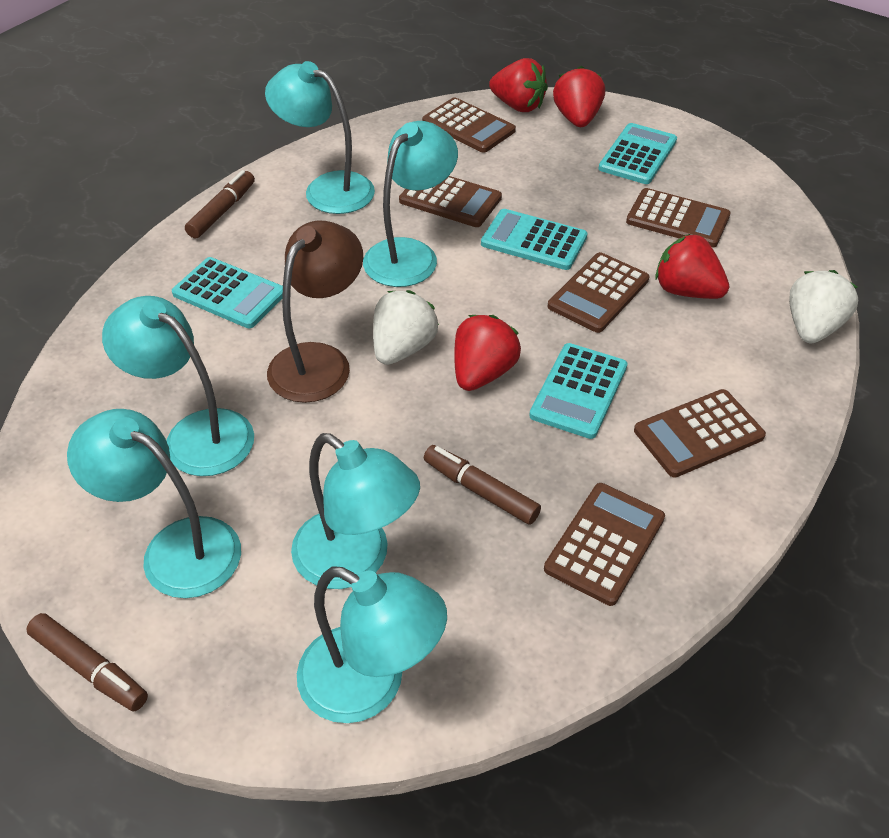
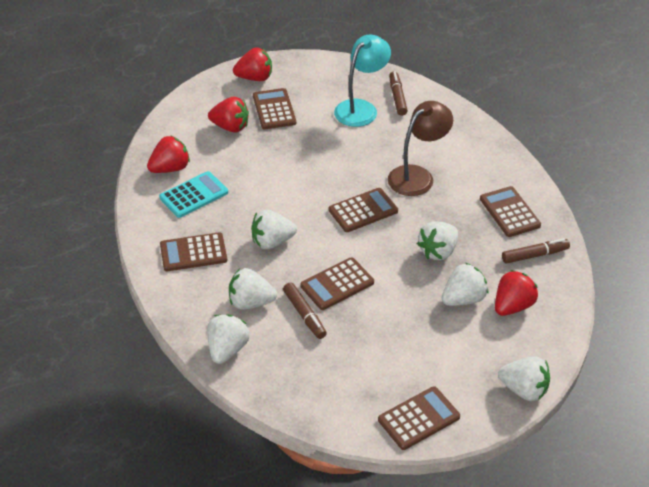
turquoise calculator: 4 -> 1
turquoise lamp: 6 -> 1
white strawberry: 2 -> 6

